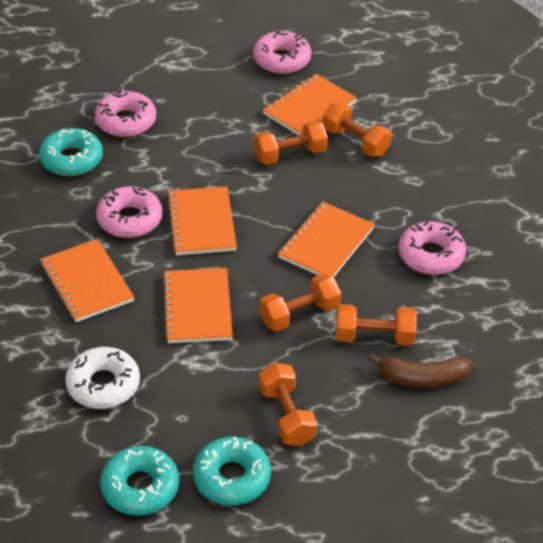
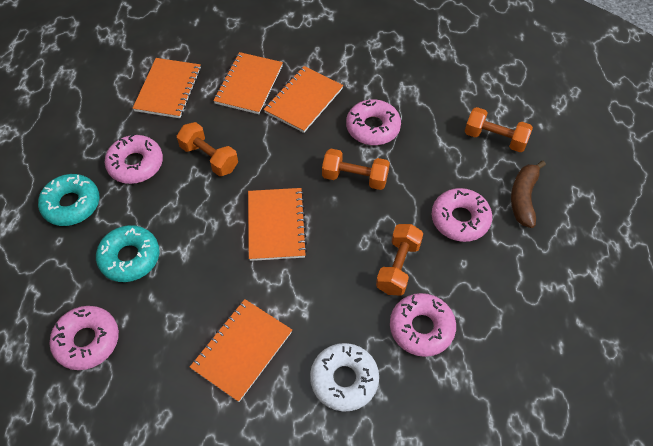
orange dumbbell: 5 -> 4
pink donut: 4 -> 5
turquoise donut: 3 -> 2

